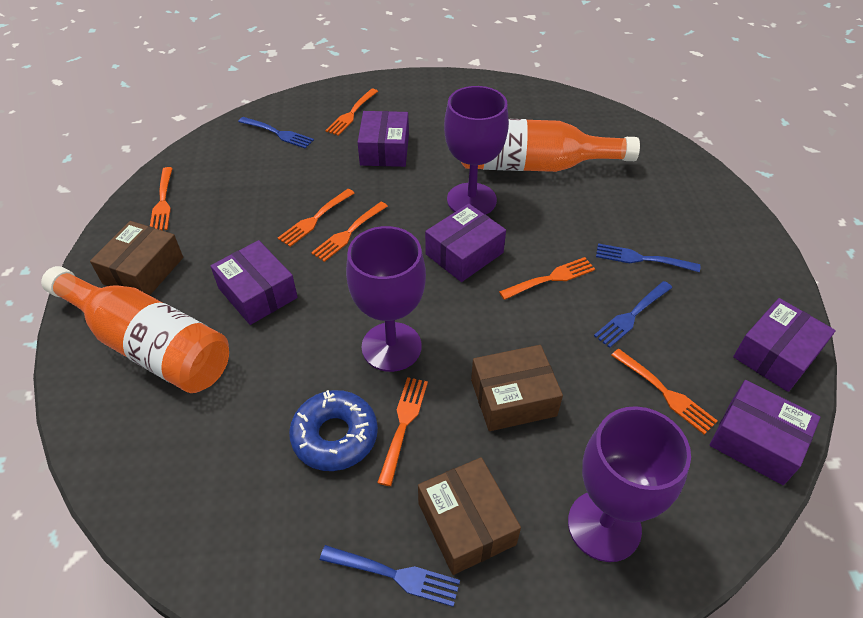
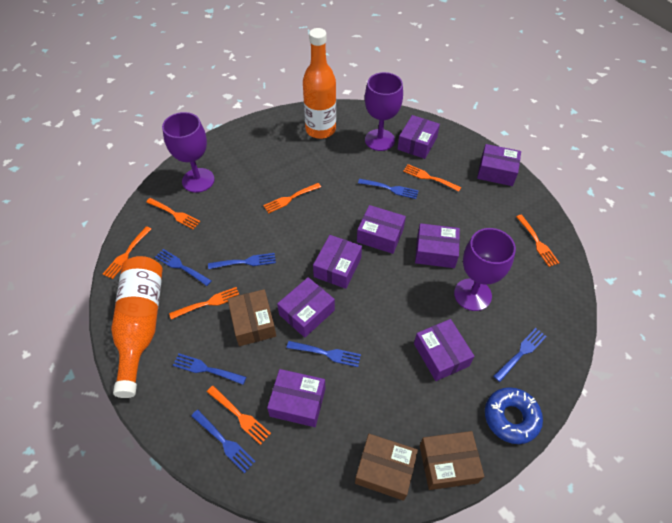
blue fork: 4 -> 7
purple box: 5 -> 8

